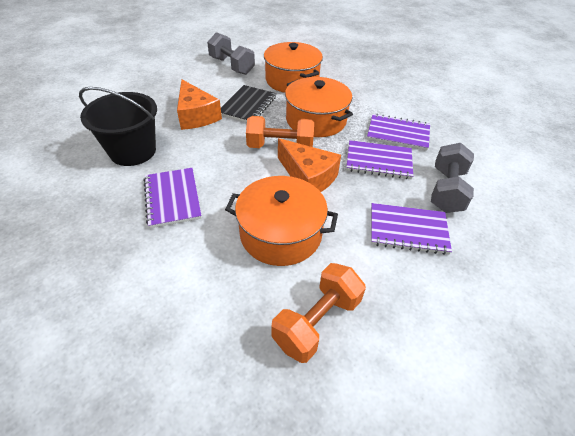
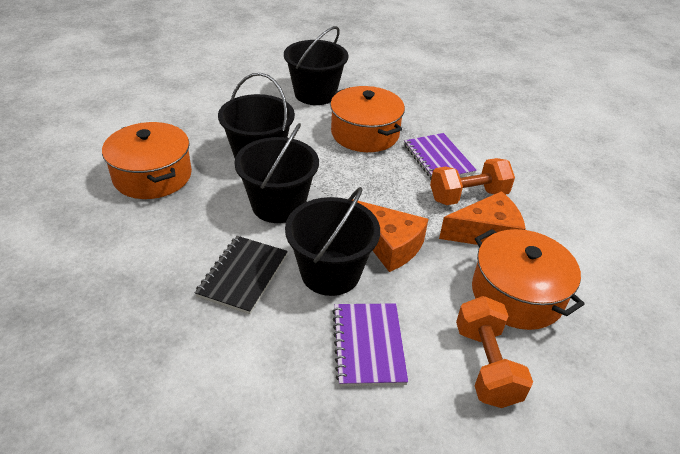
black bucket: 1 -> 4
grey dumbbell: 2 -> 0
purple notebook: 4 -> 2

